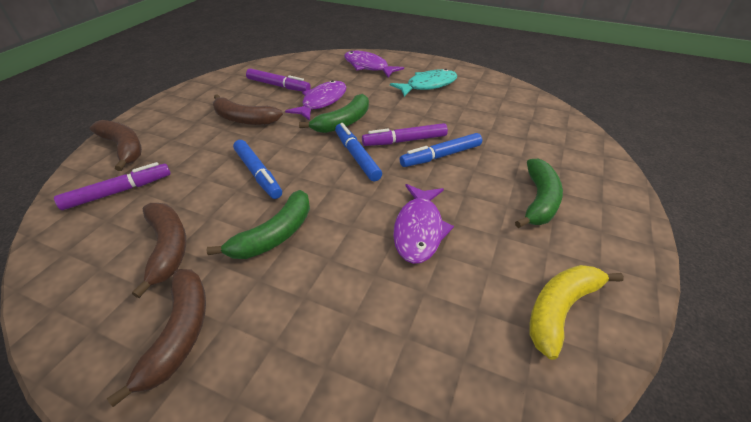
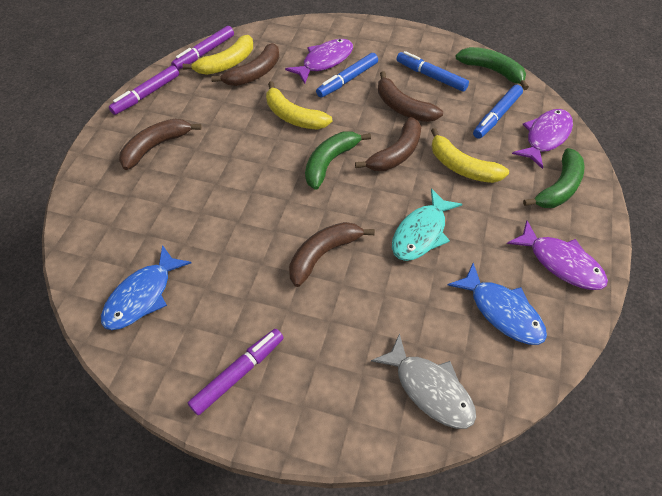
blue fish: 0 -> 2
brown banana: 4 -> 5
grey fish: 0 -> 1
yellow banana: 1 -> 3

